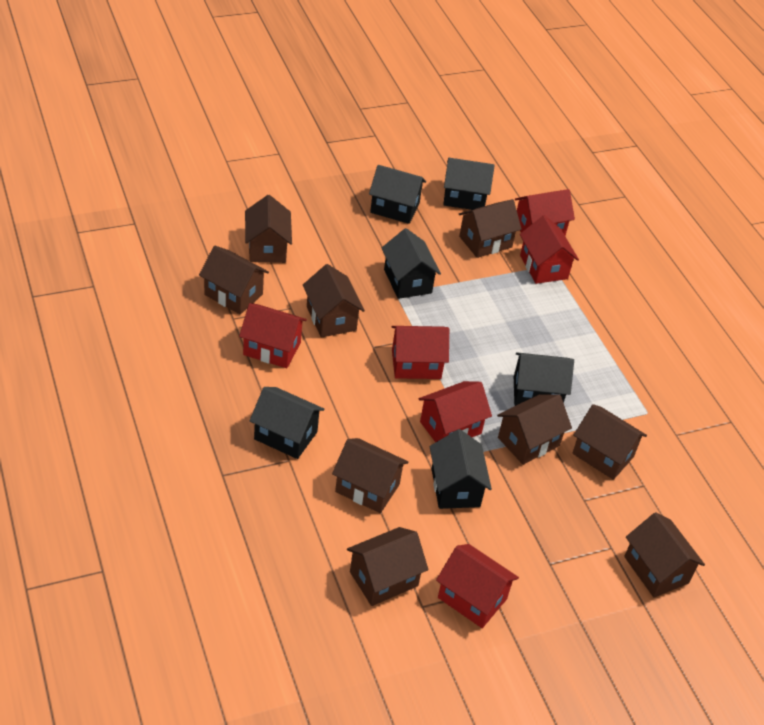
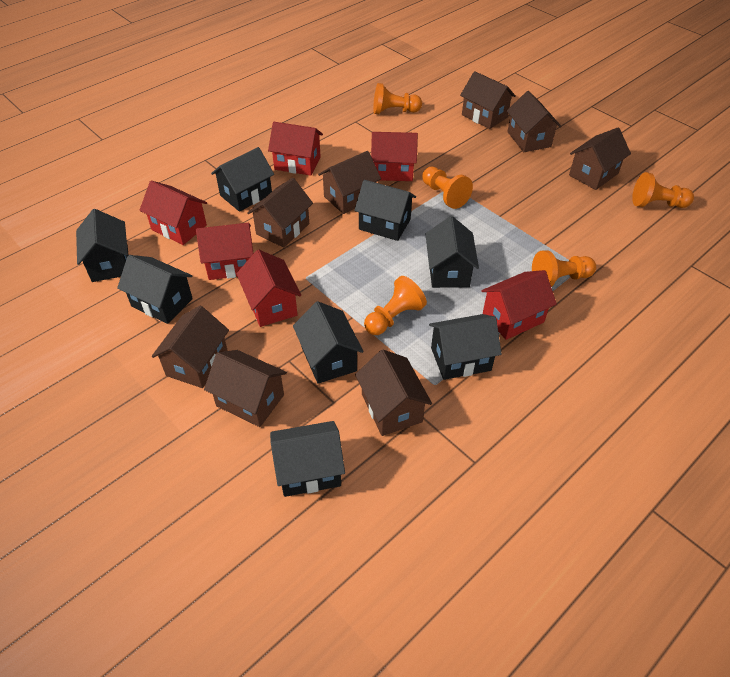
black house: 6 -> 8
brown house: 9 -> 8
orange pawn: 0 -> 5

